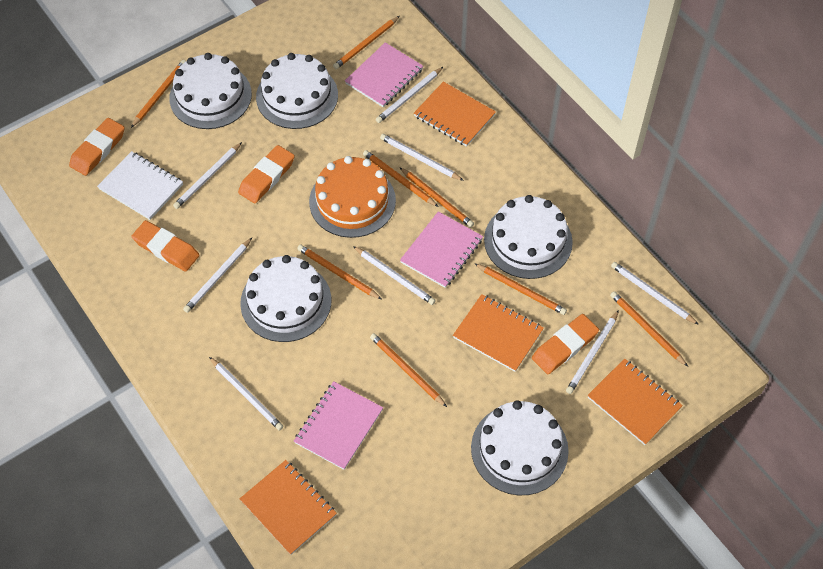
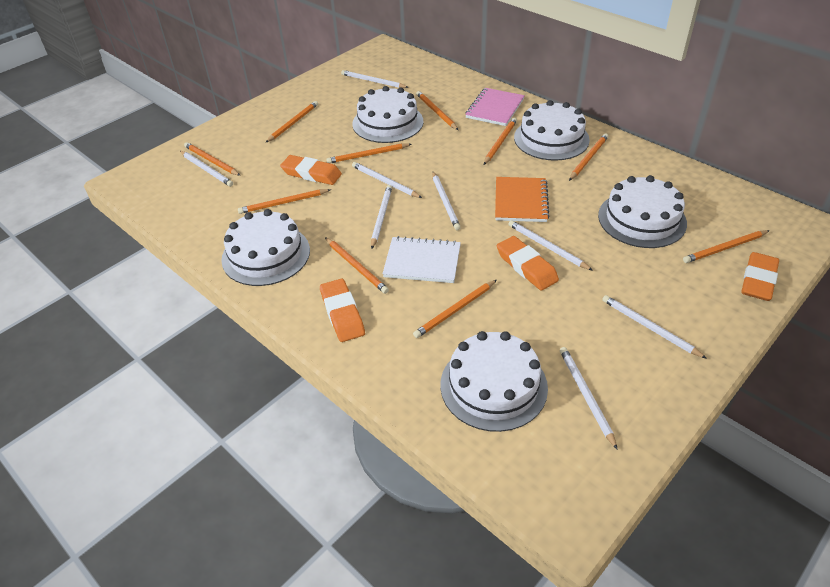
orange cake: 1 -> 0
orange notebook: 4 -> 1
orange pencil: 8 -> 10
pink notebook: 3 -> 1

